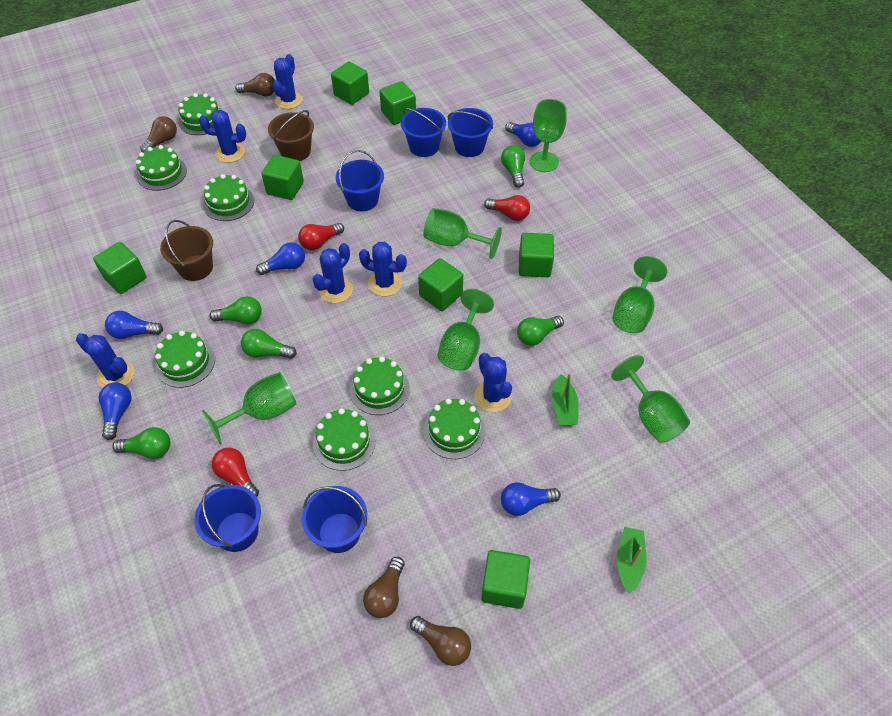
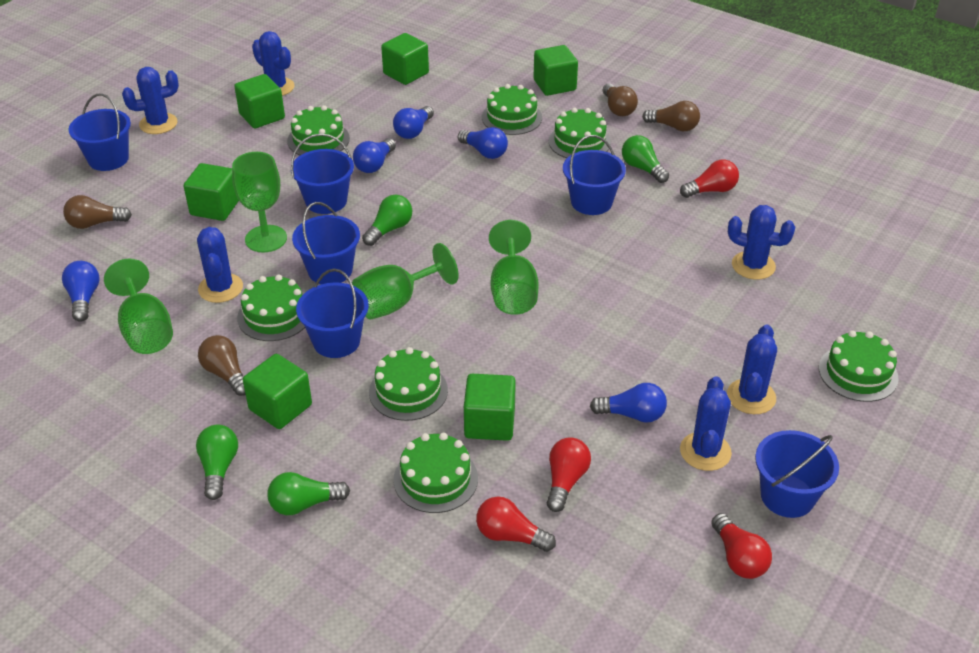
blue bucket: 5 -> 6
brown bucket: 2 -> 0
green boat: 2 -> 0
green cube: 7 -> 6
green goblet: 6 -> 4
green light bulb: 5 -> 4
red light bulb: 3 -> 4

